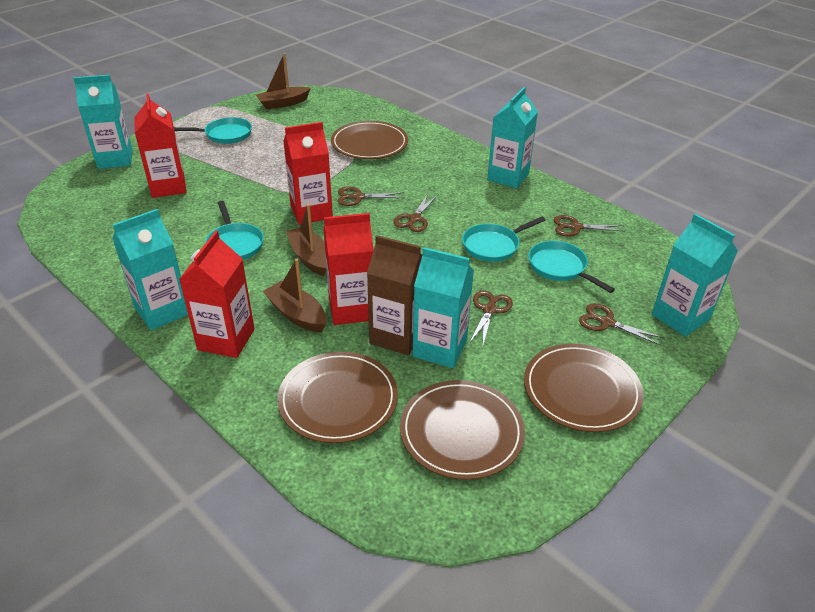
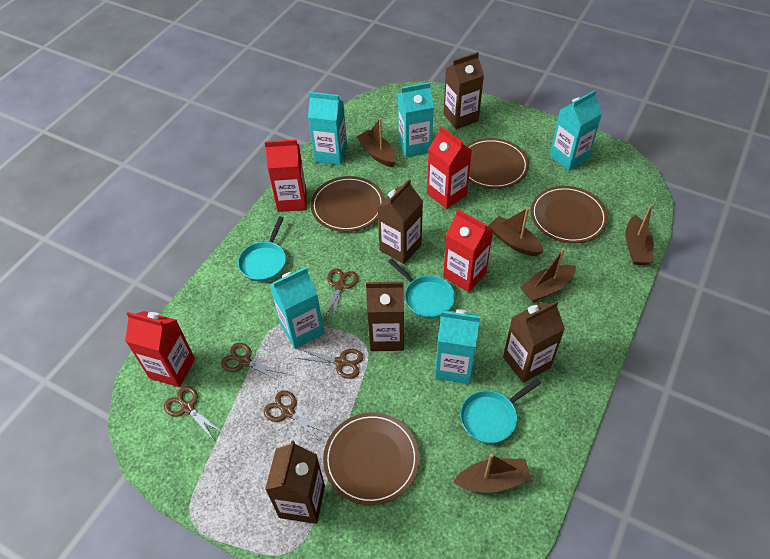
brown boat: 3 -> 5
brown carton: 1 -> 5
turquoise pan: 4 -> 3

